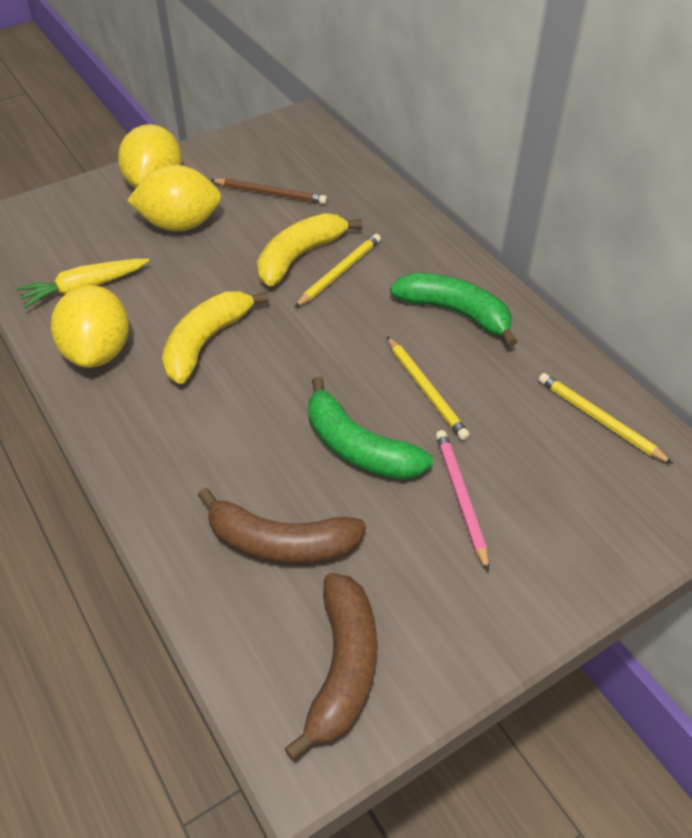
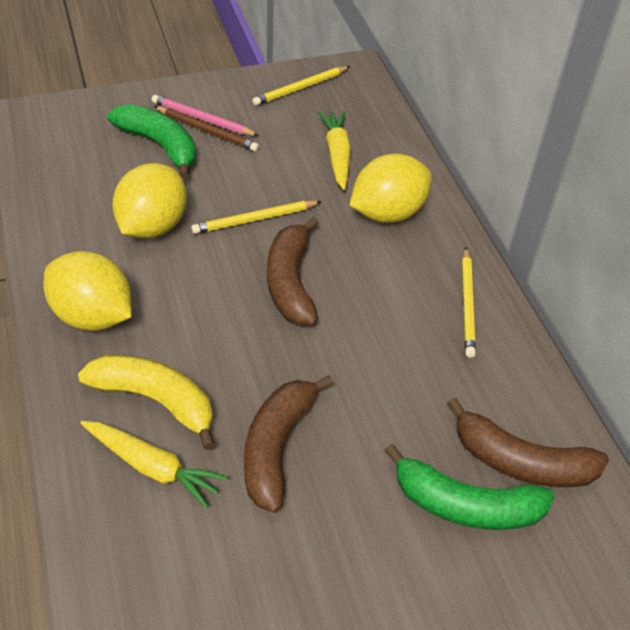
brown banana: 2 -> 3
yellow banana: 2 -> 1
yellow carrot: 1 -> 2

